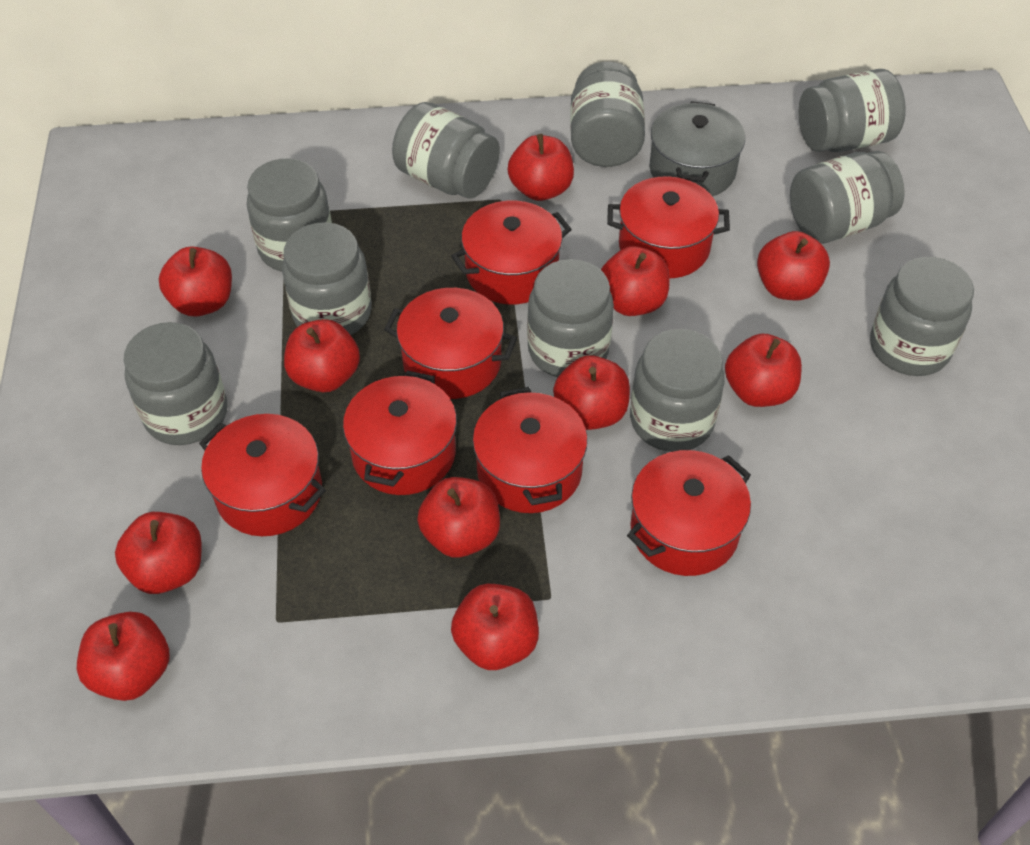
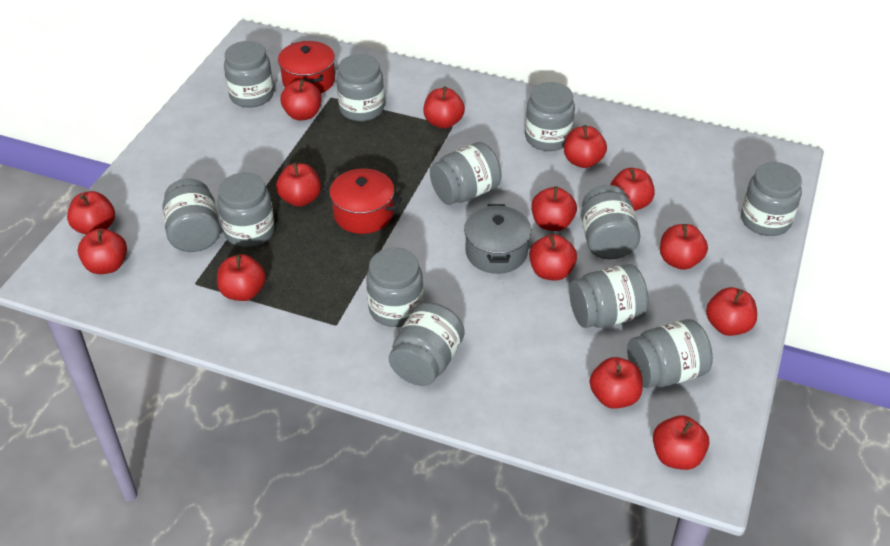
grey jar: 10 -> 12
red apple: 11 -> 14
red pot: 7 -> 2

